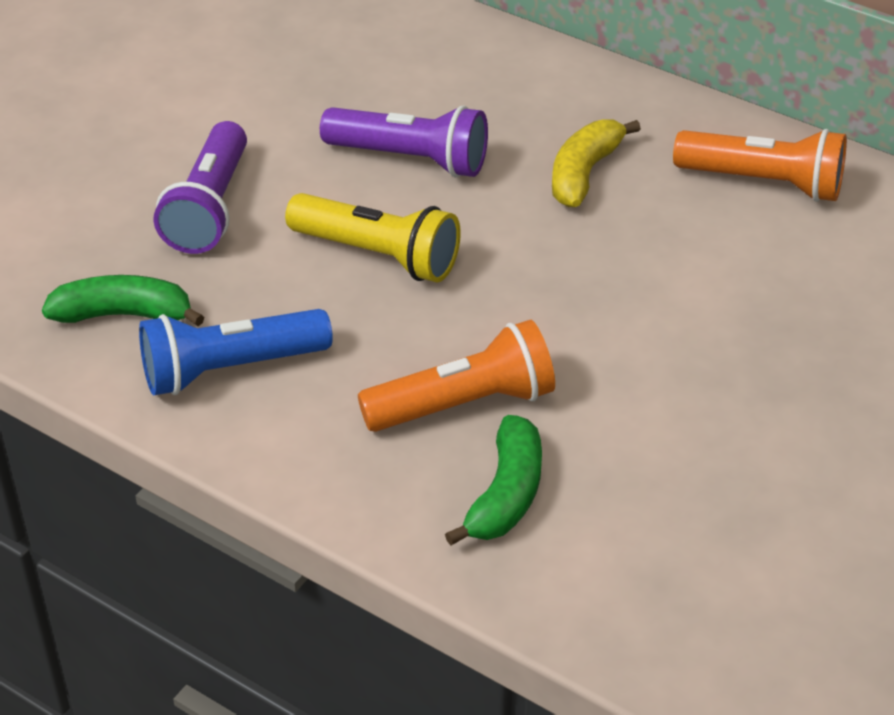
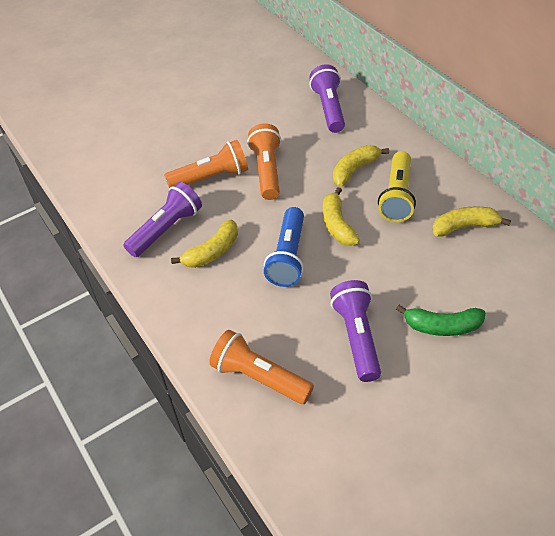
green banana: 2 -> 1
orange flashlight: 2 -> 3
purple flashlight: 2 -> 3
yellow banana: 1 -> 4

